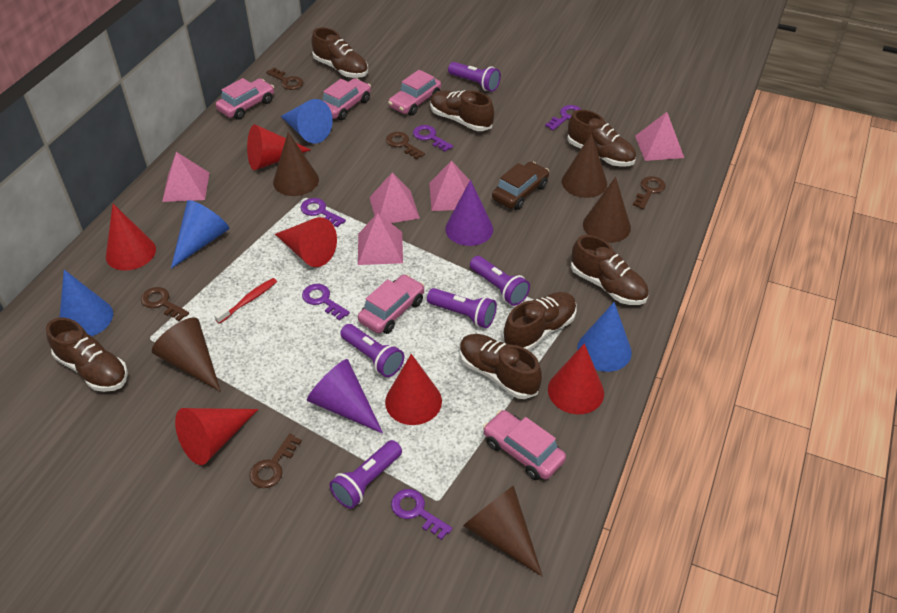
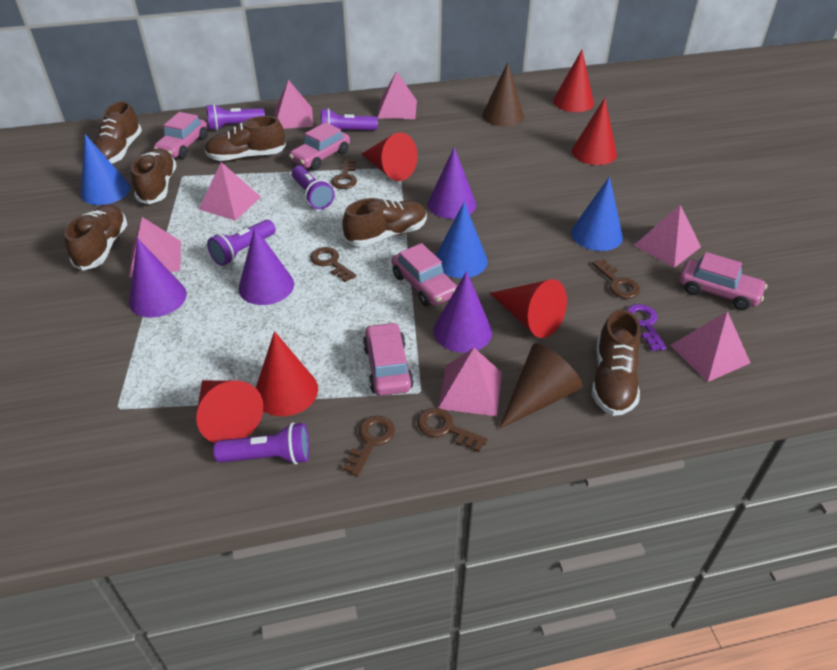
blue cone: 4 -> 3
brown car: 1 -> 0
brown cone: 5 -> 2
brown shoe: 7 -> 6
pink pyramid: 5 -> 7
purple cone: 2 -> 4
purple key: 5 -> 1
red toothbrush: 1 -> 0

